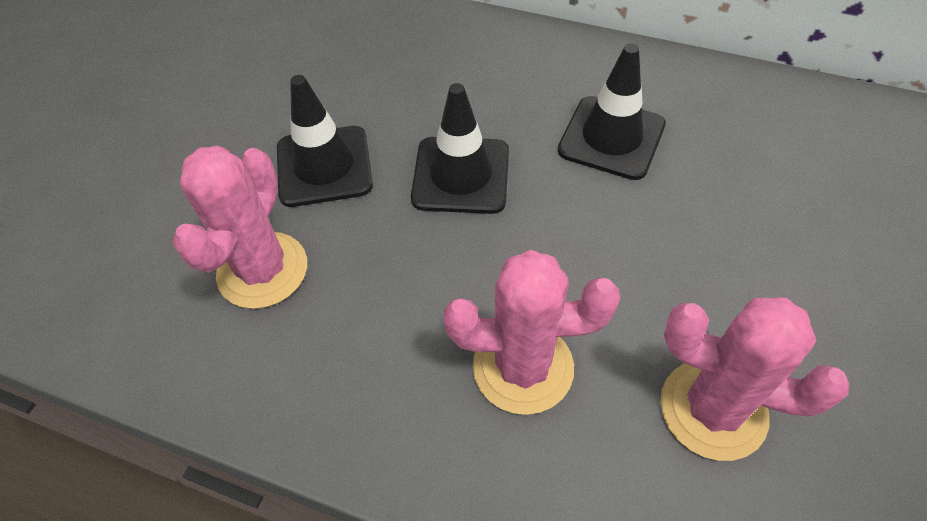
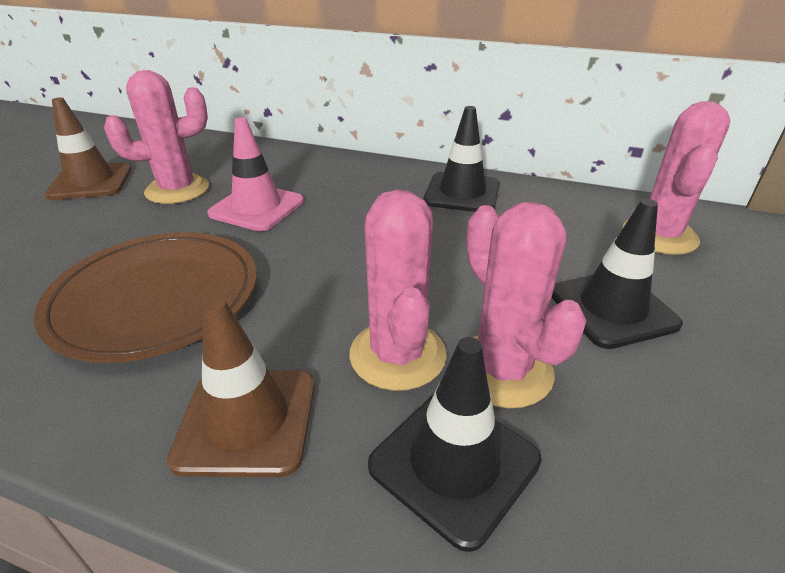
brown plate: 0 -> 1
brown traffic cone: 0 -> 2
pink cactus: 3 -> 4
pink traffic cone: 0 -> 1

